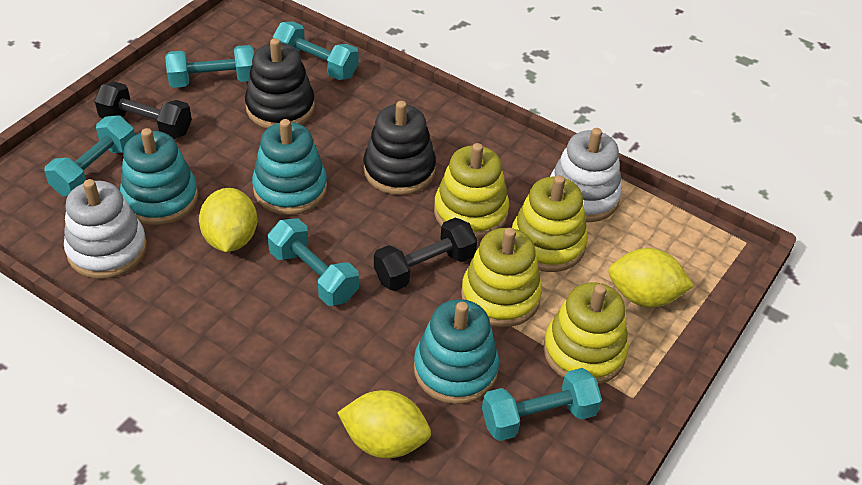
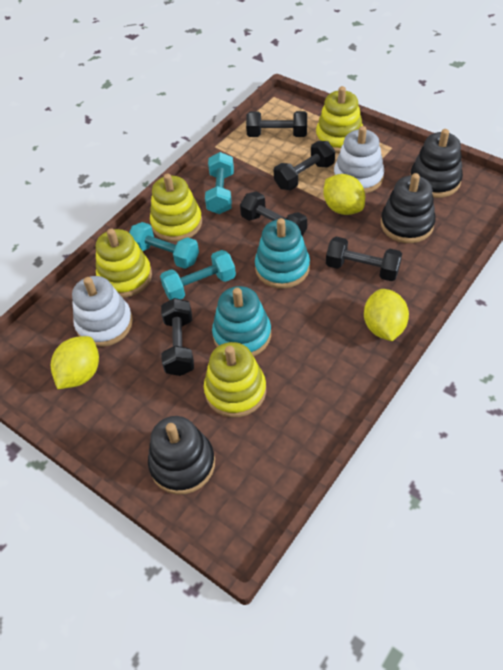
black dumbbell: 2 -> 5
black stacking toy: 2 -> 3
turquoise dumbbell: 5 -> 3
turquoise stacking toy: 3 -> 2

